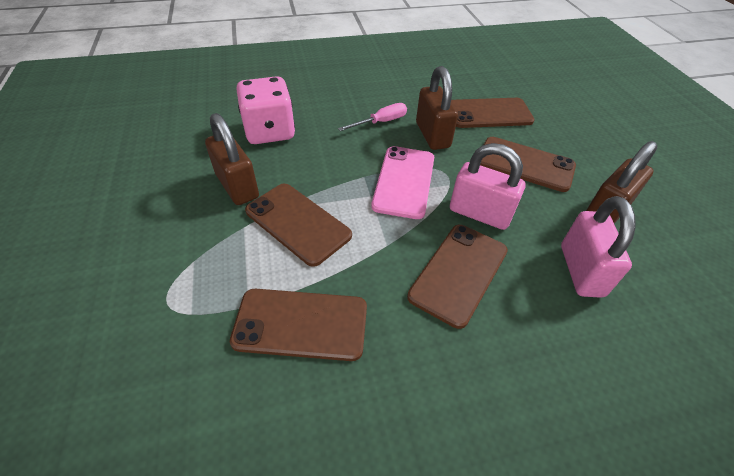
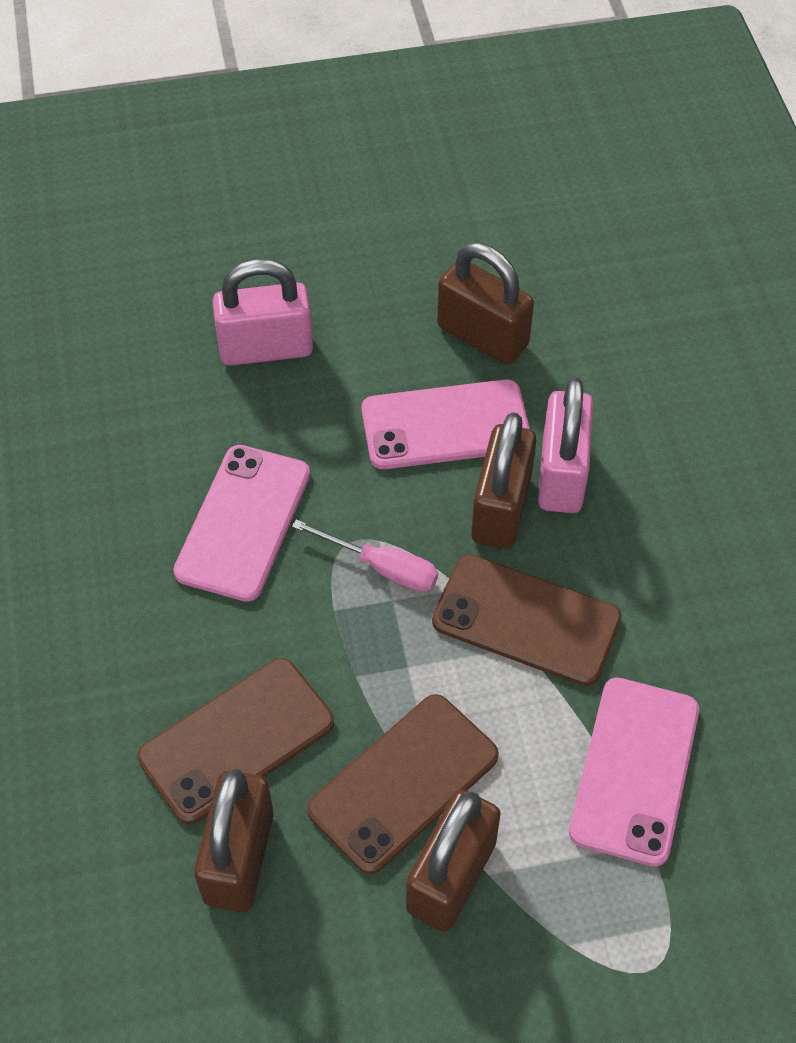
brown padlock: 3 -> 4
brown phone: 5 -> 3
pink dice: 1 -> 0
pink phone: 1 -> 3

